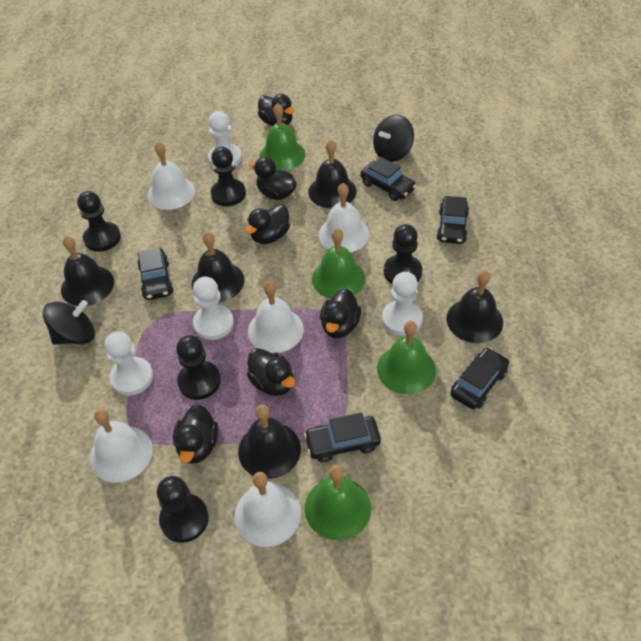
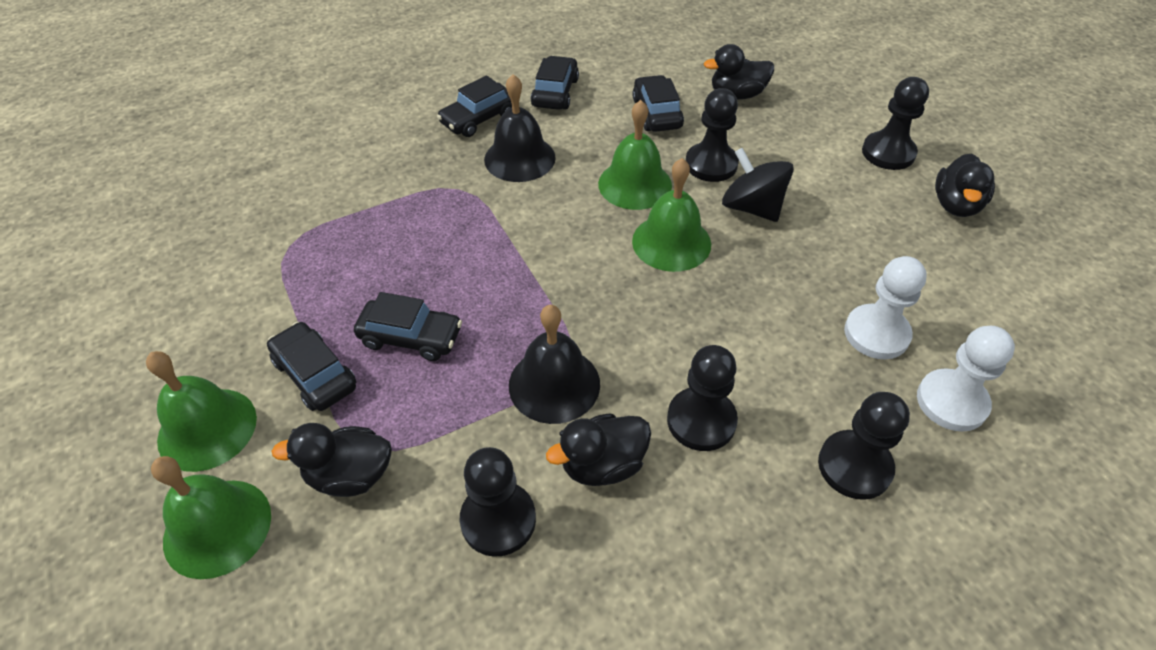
black bell: 5 -> 2
black duck: 6 -> 4
black spinning top: 2 -> 1
white bell: 5 -> 0
white pawn: 4 -> 2

